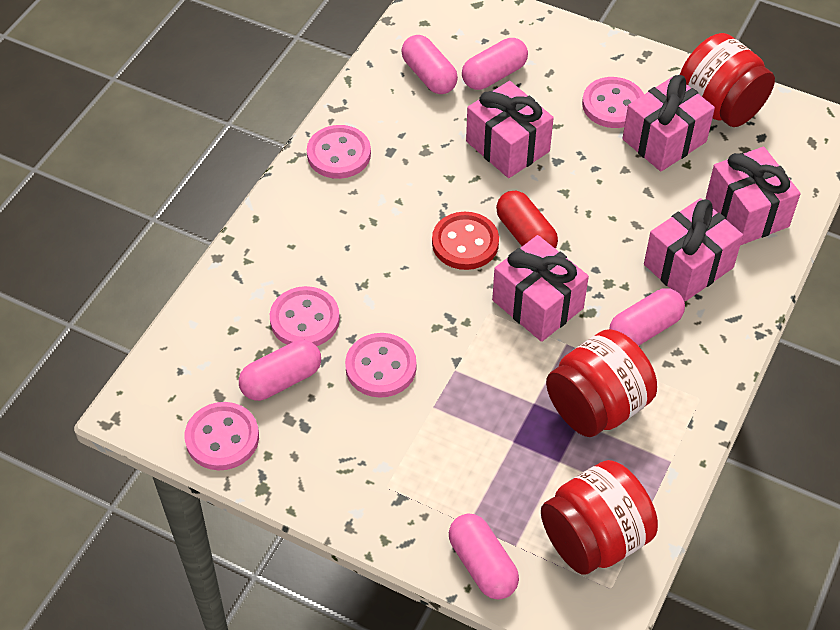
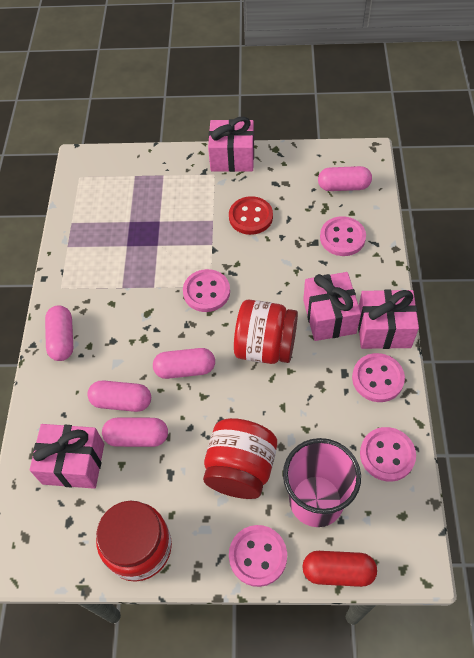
pink cup: 0 -> 1
pink gift: 5 -> 4

